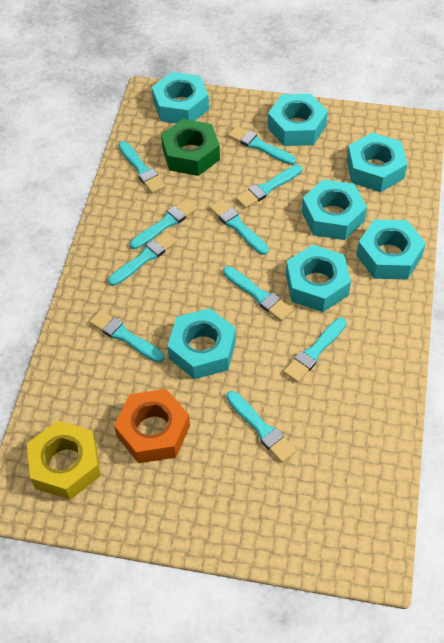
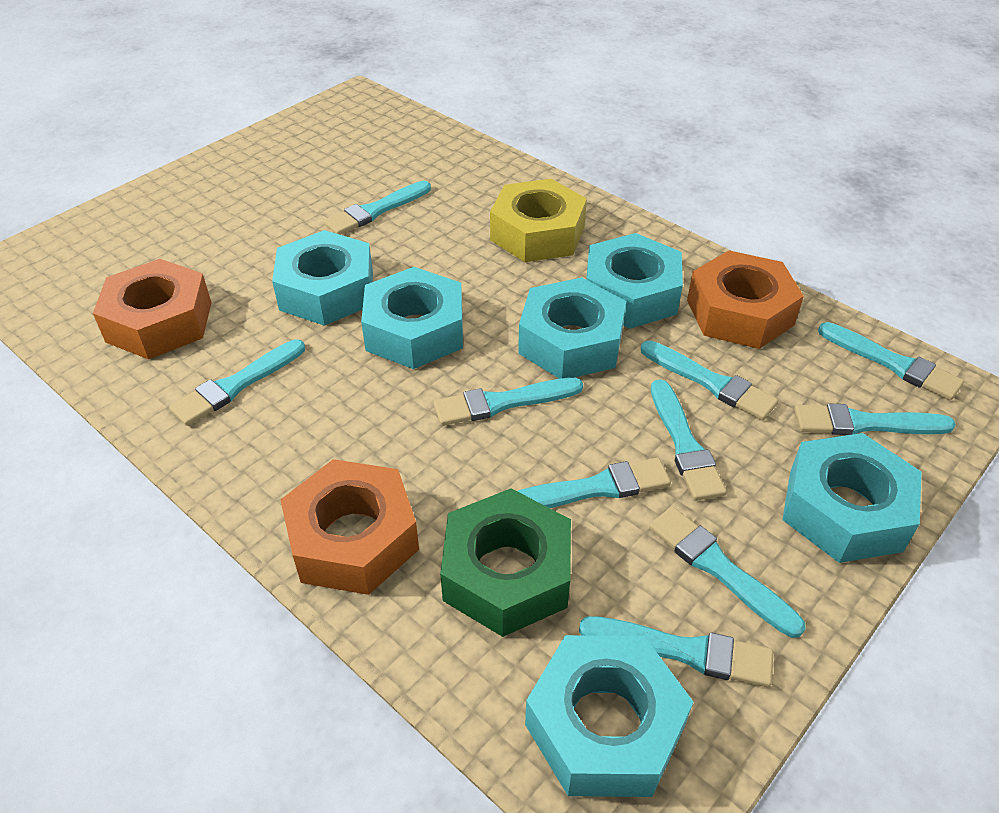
orange nut: 1 -> 3
turquoise nut: 7 -> 6

